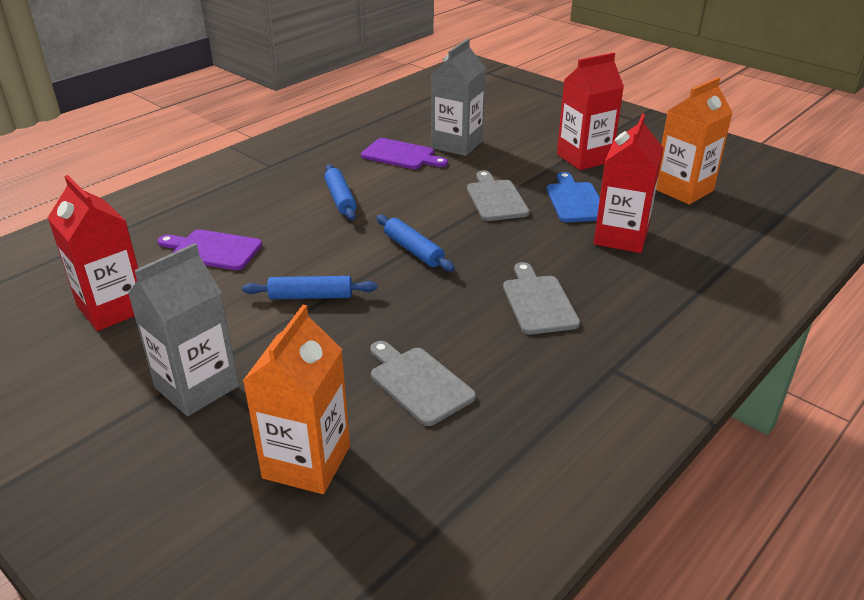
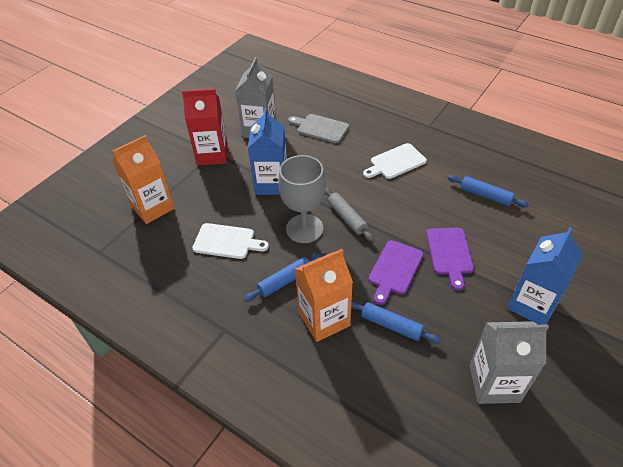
blue carton: 0 -> 2
blue cutting board: 1 -> 0
grey cutting board: 3 -> 1
grey goblet: 0 -> 1
grey rolling pin: 0 -> 1
red carton: 3 -> 1
white cutting board: 0 -> 2

